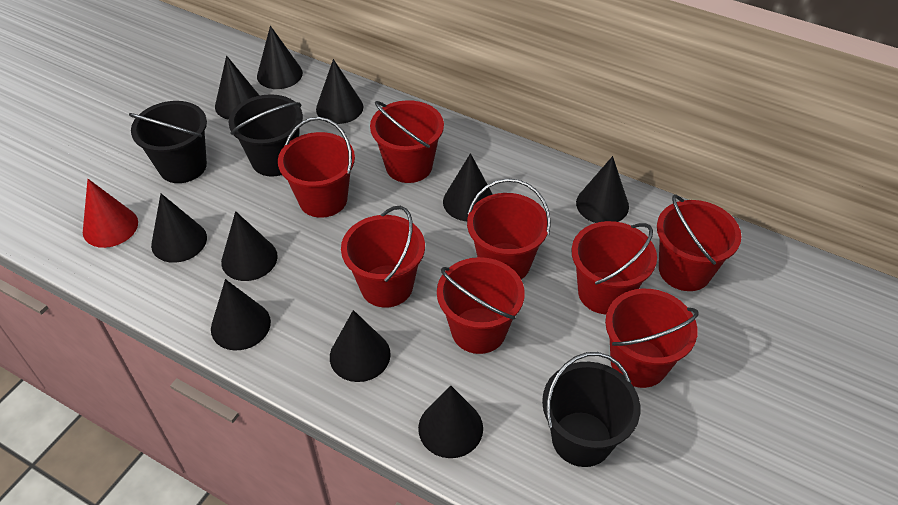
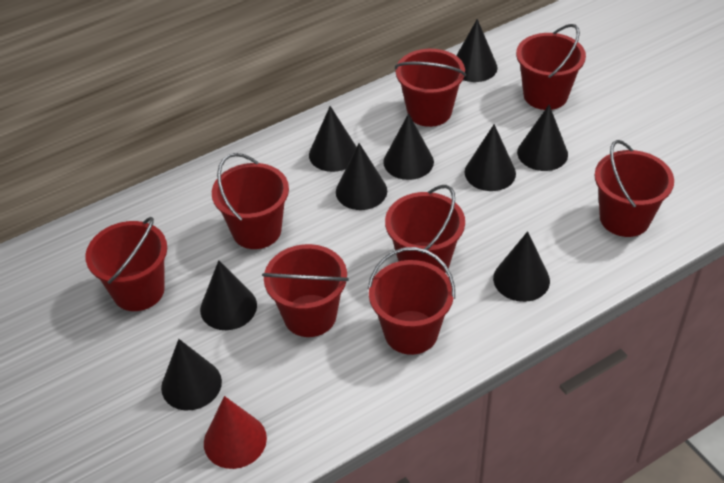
black bucket: 3 -> 0
black cone: 10 -> 9

